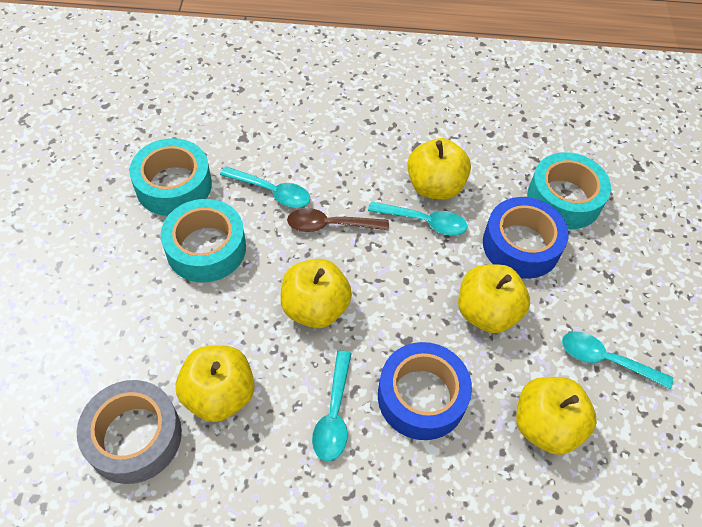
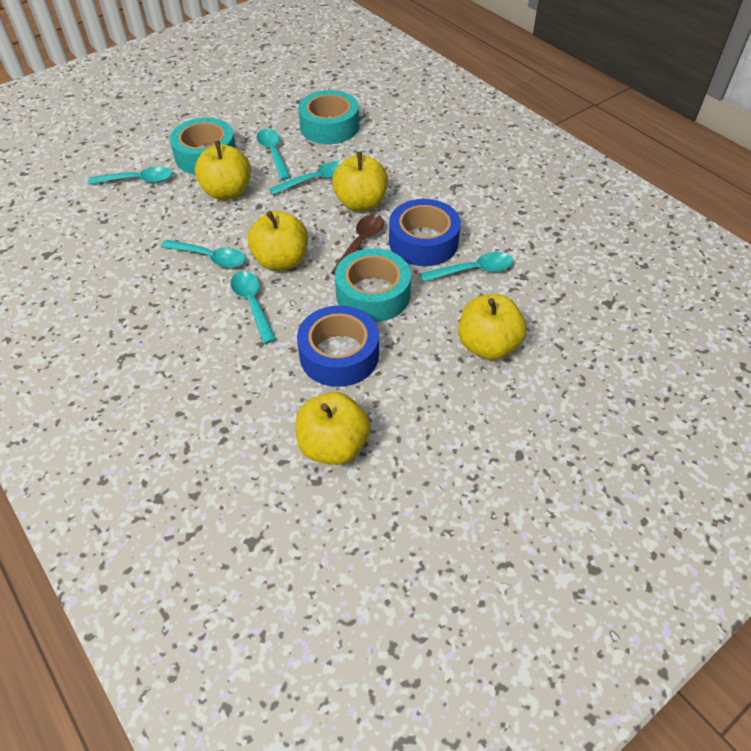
grey tape: 1 -> 0
turquoise spoon: 4 -> 6

